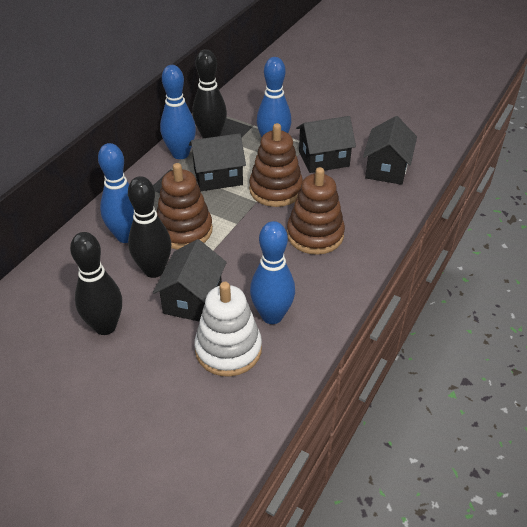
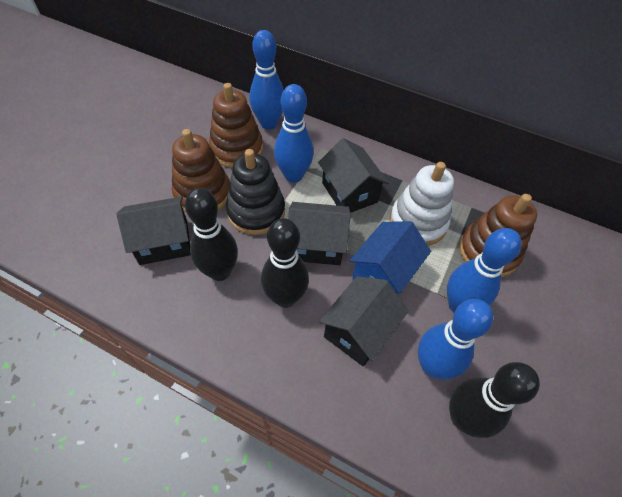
black stacking toy: 0 -> 1
blue house: 0 -> 1

